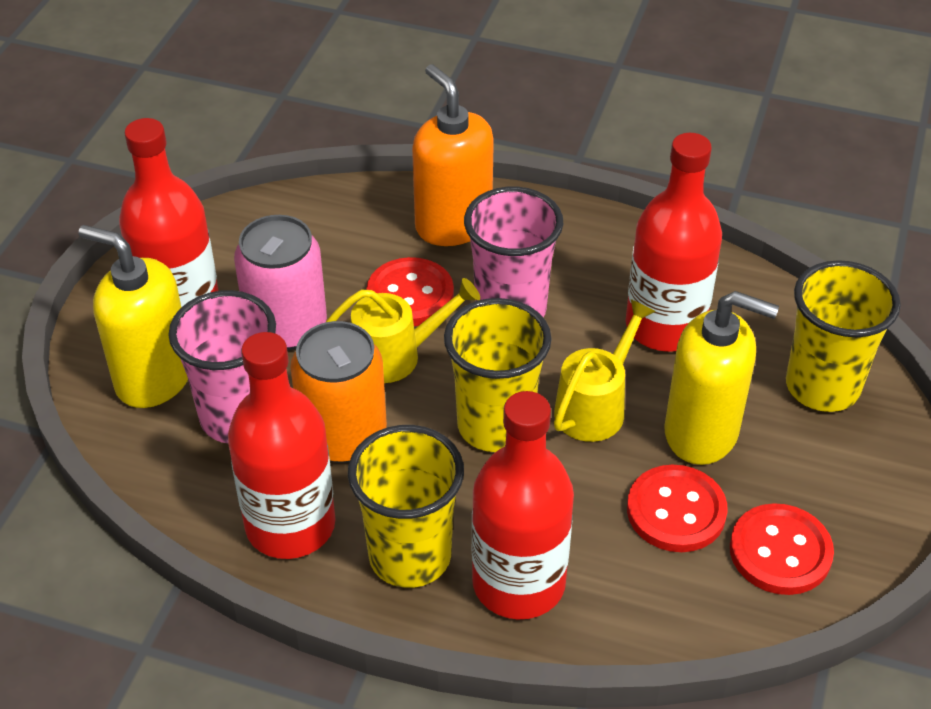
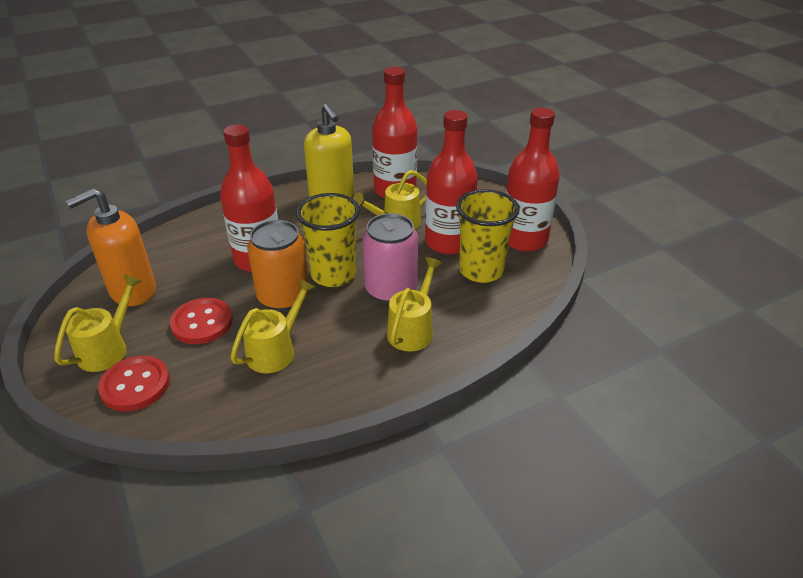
pink cup: 2 -> 0
red button: 3 -> 2
yellow cup: 3 -> 2
yellow soap dispenser: 2 -> 1
yellow watering can: 2 -> 4

